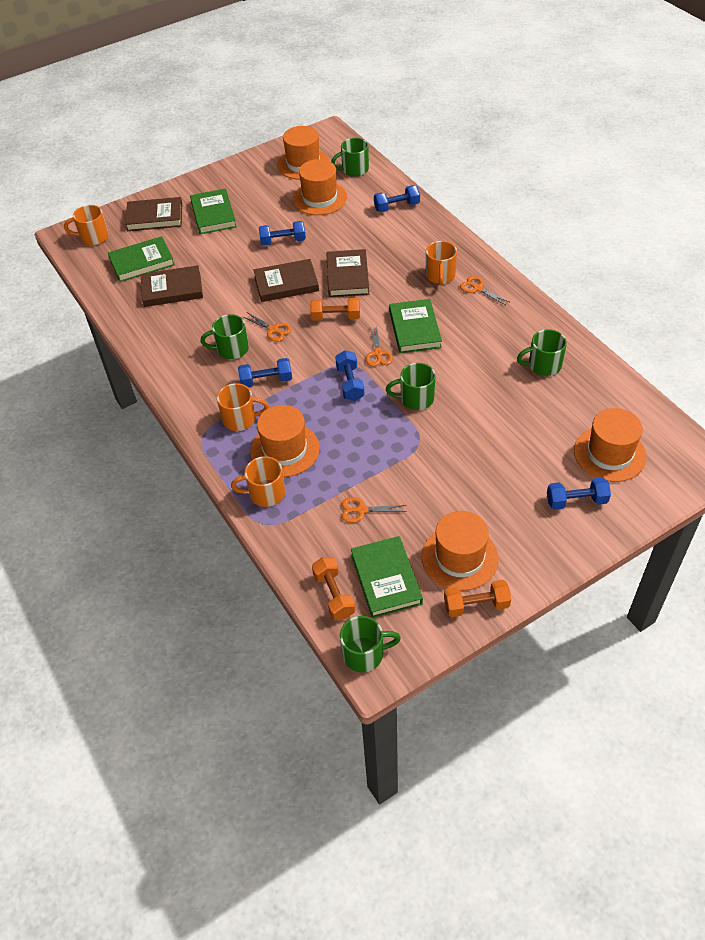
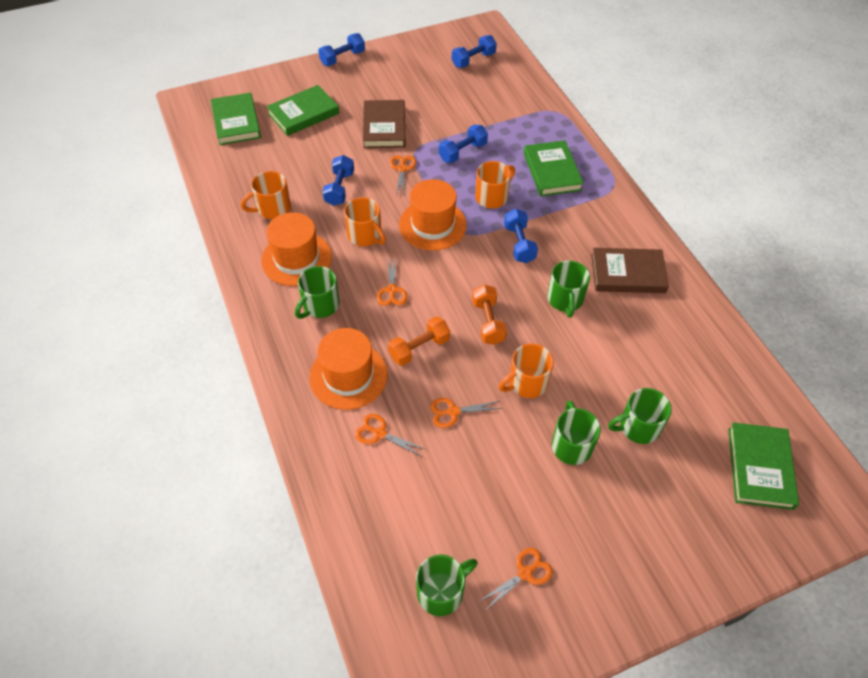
brown book: 4 -> 2
orange dumbbell: 3 -> 2
orange hat: 5 -> 3
orange scissors: 4 -> 5

